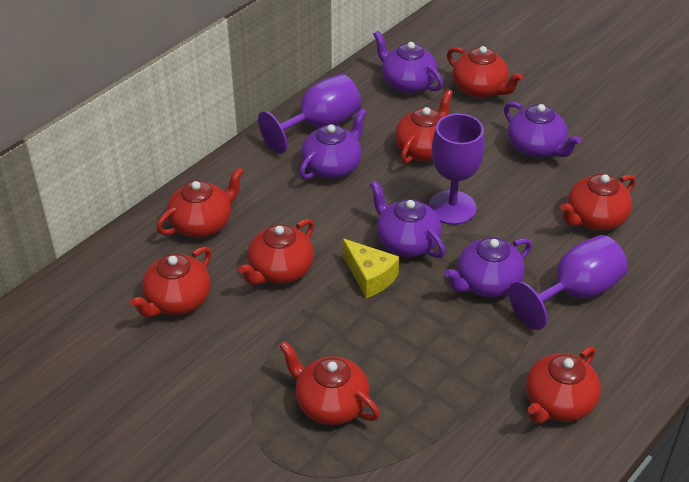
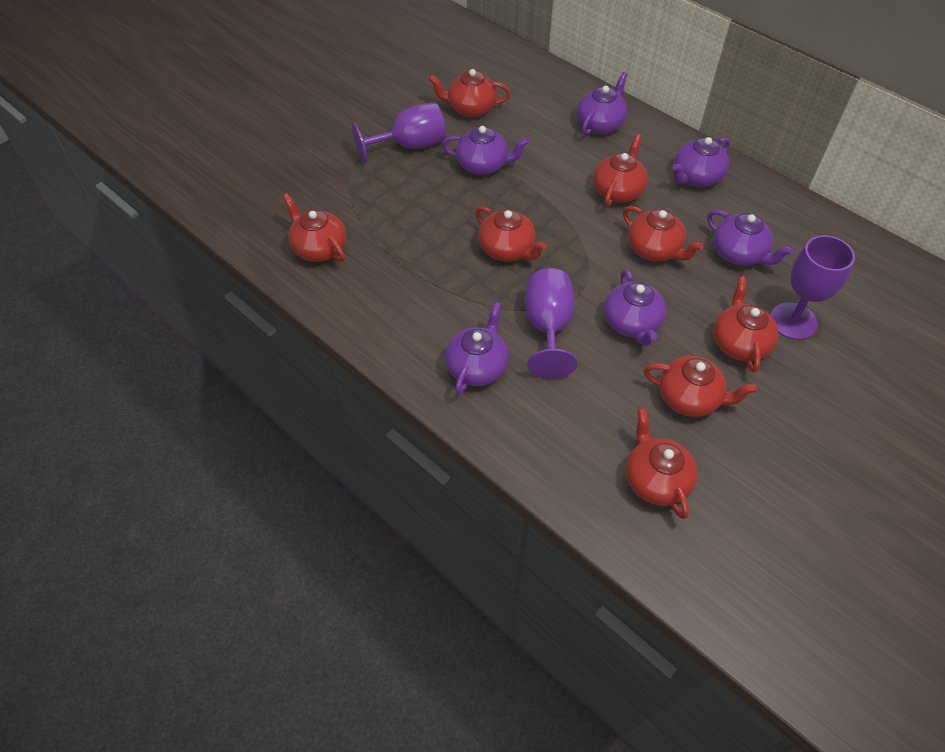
purple teapot: 5 -> 6
yellow cheese: 1 -> 0

